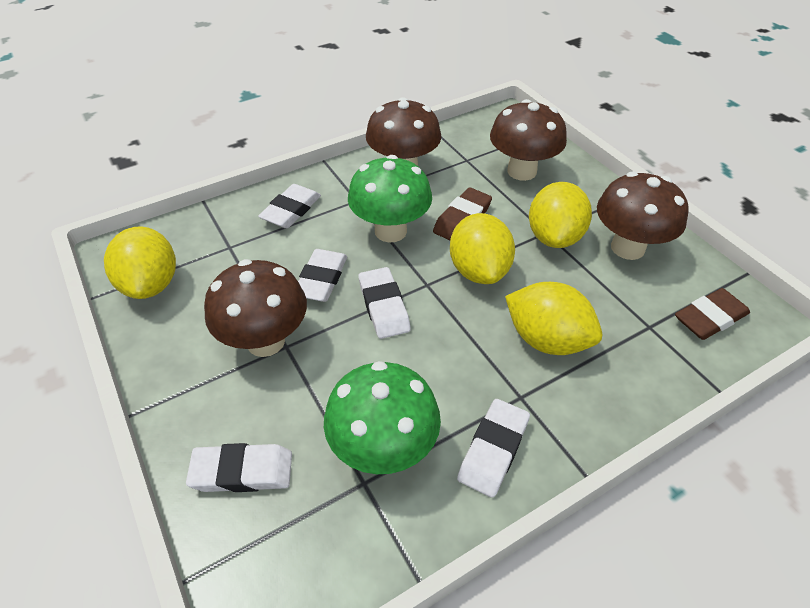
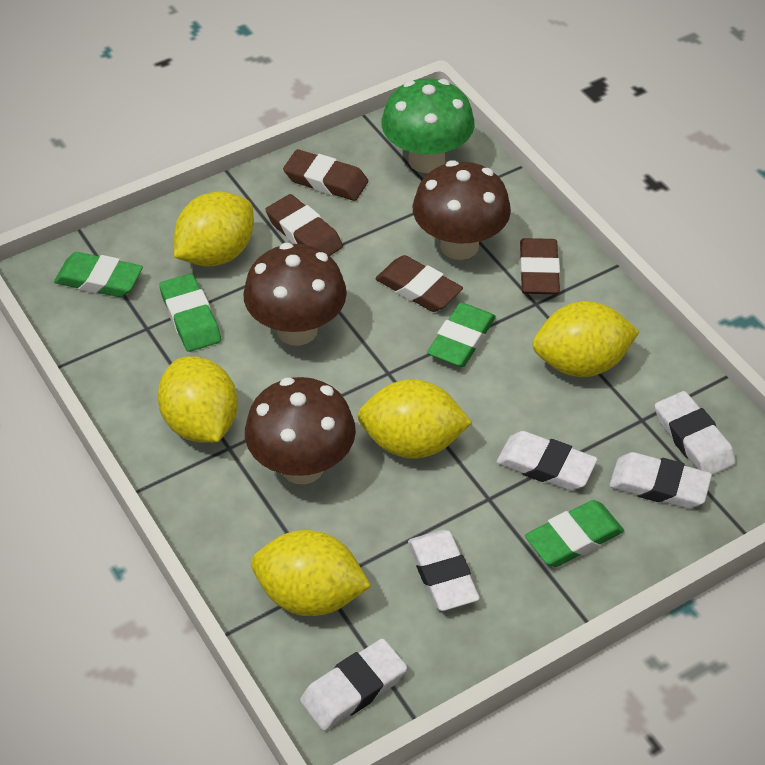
brown eraser: 2 -> 4
brown mushroom: 4 -> 3
green eraser: 0 -> 4
green mushroom: 2 -> 1
yellow lemon: 4 -> 5

